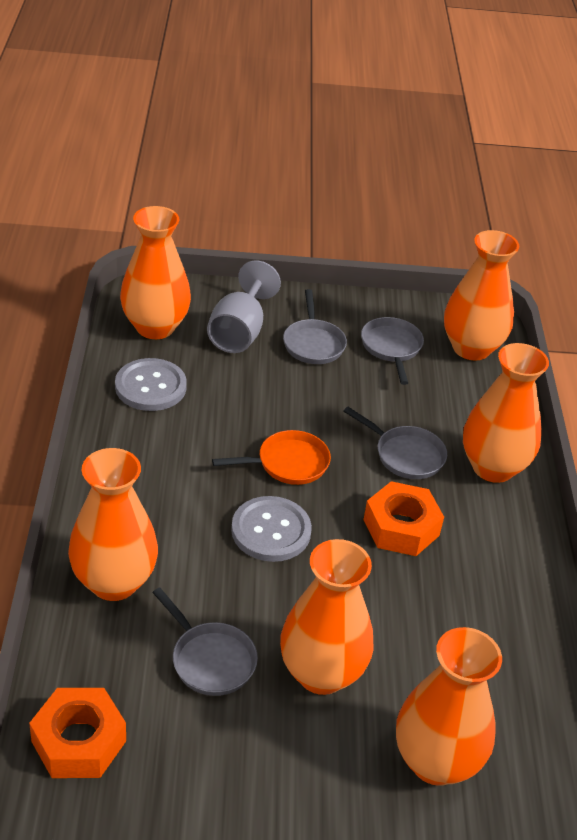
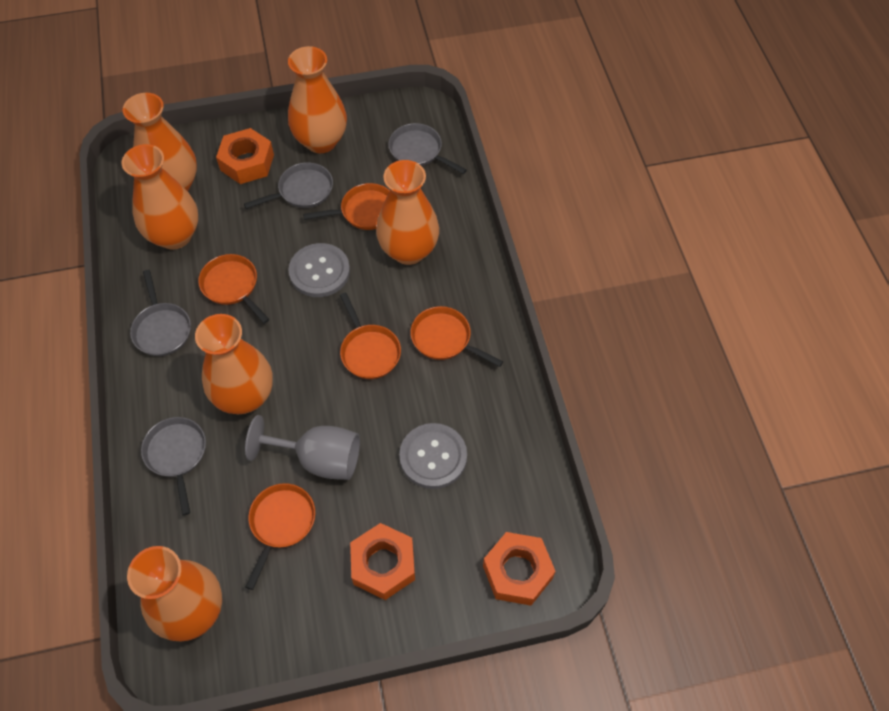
orange nut: 2 -> 3
orange pan: 1 -> 5

